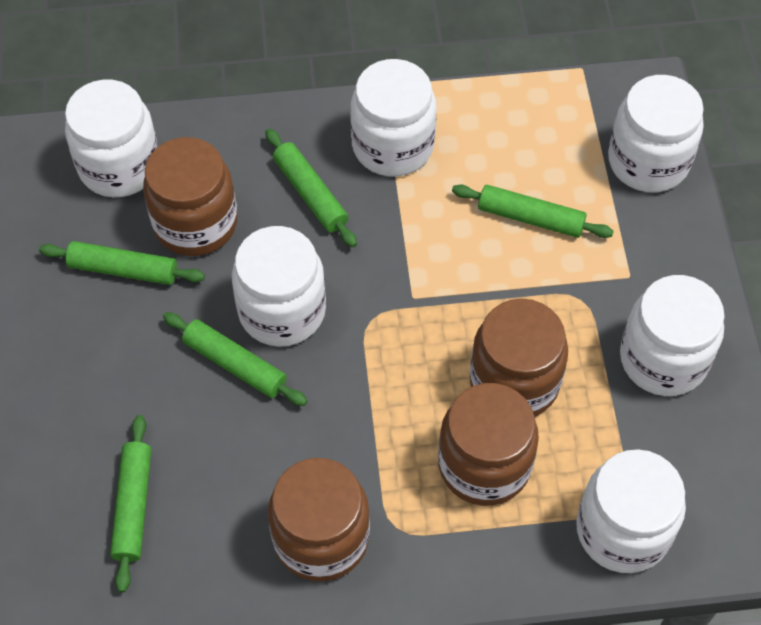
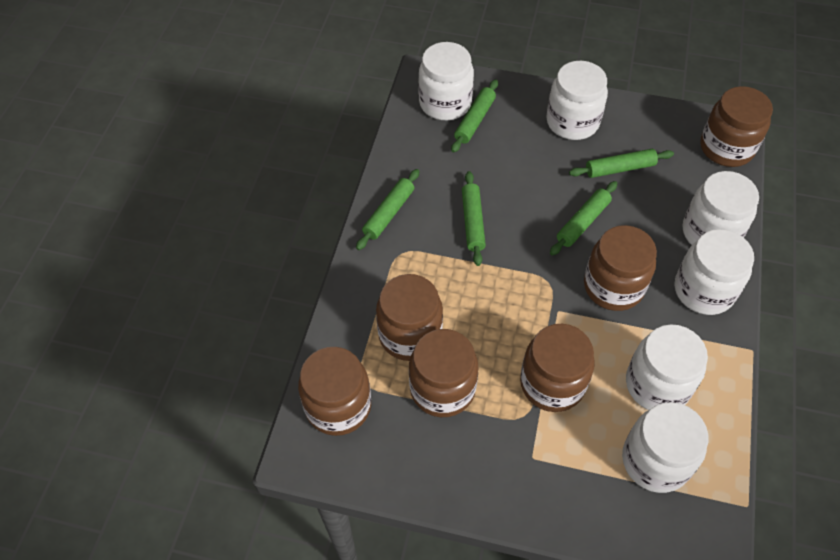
brown jar: 4 -> 6

